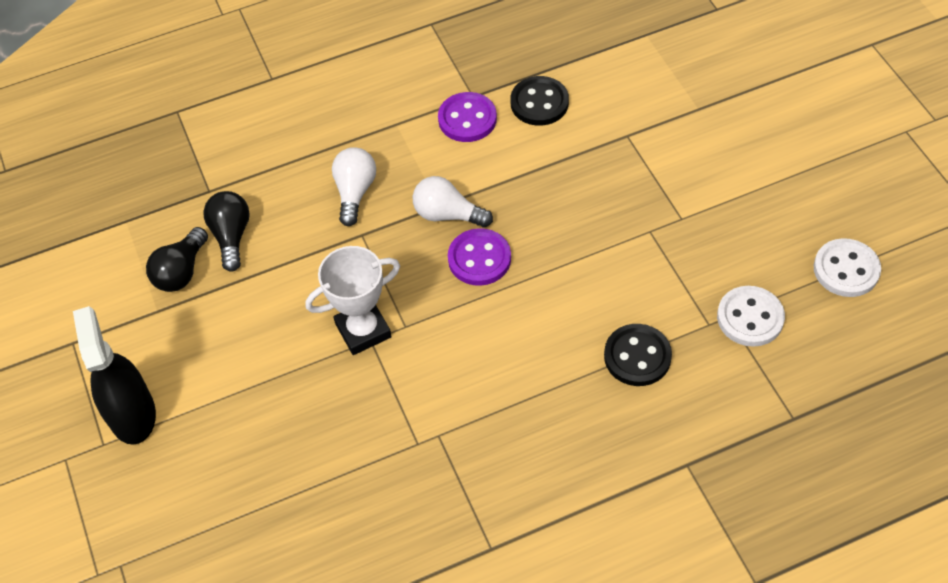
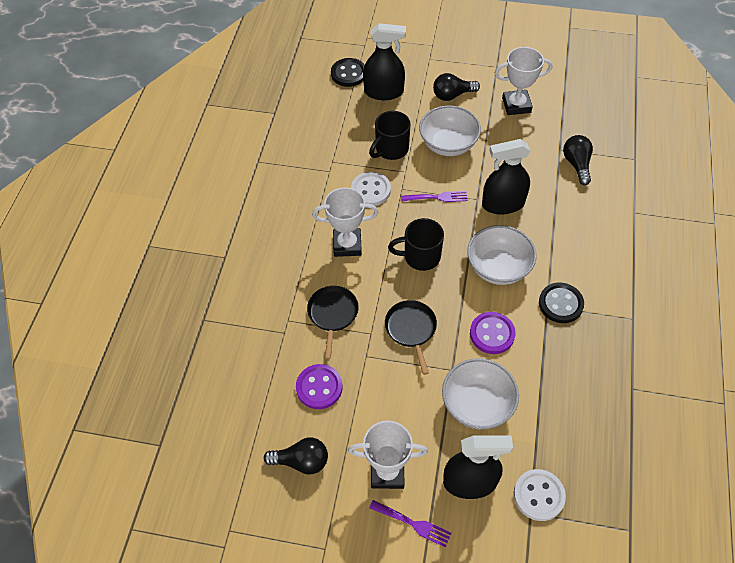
black light bulb: 2 -> 3
black mug: 0 -> 2
black pan: 0 -> 2
black spray bottle: 1 -> 3
purple fork: 0 -> 2
white bowl: 0 -> 3
white light bulb: 2 -> 0
white trophy: 1 -> 3

